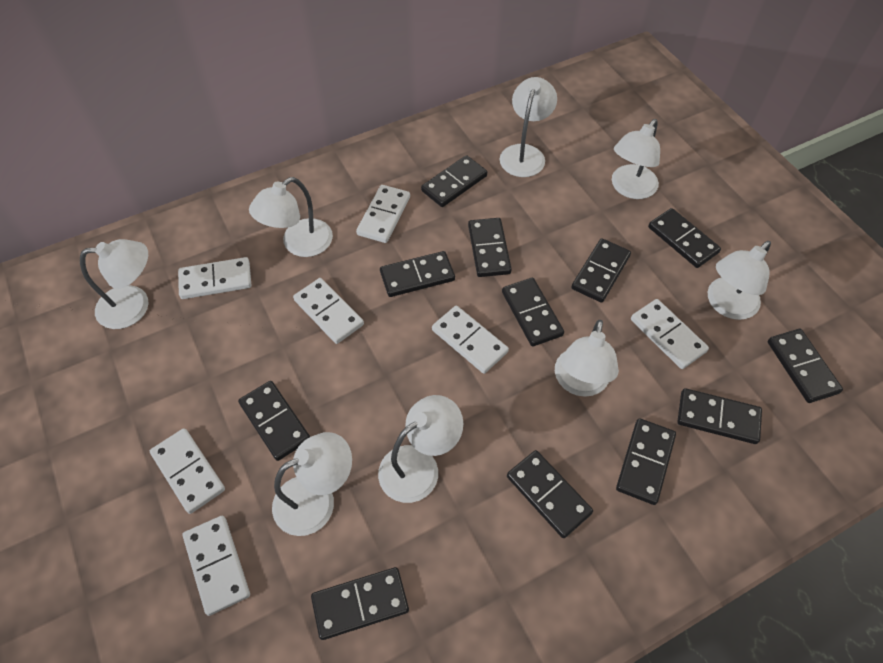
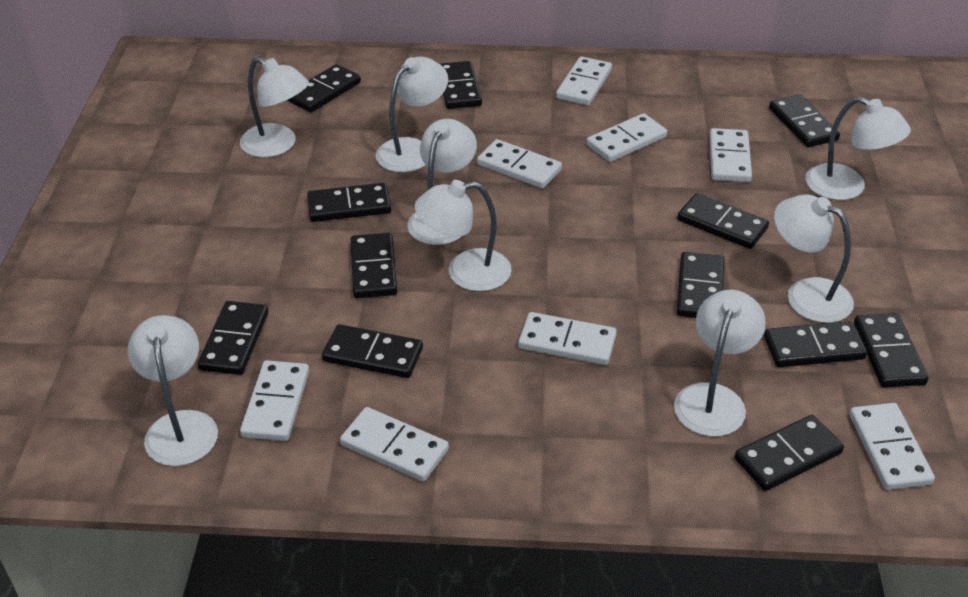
white domino: 7 -> 8

